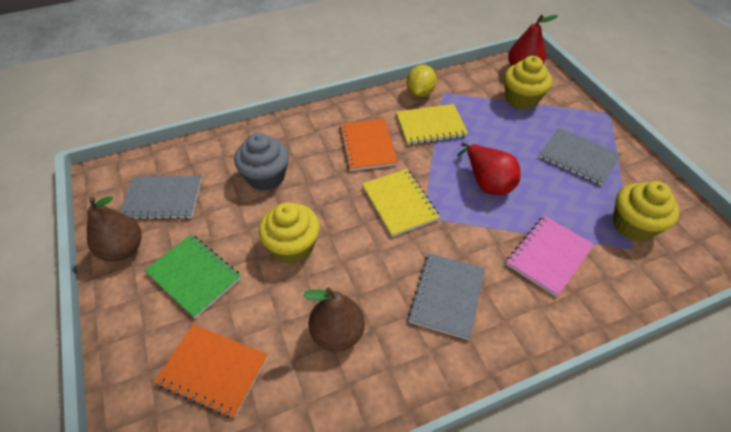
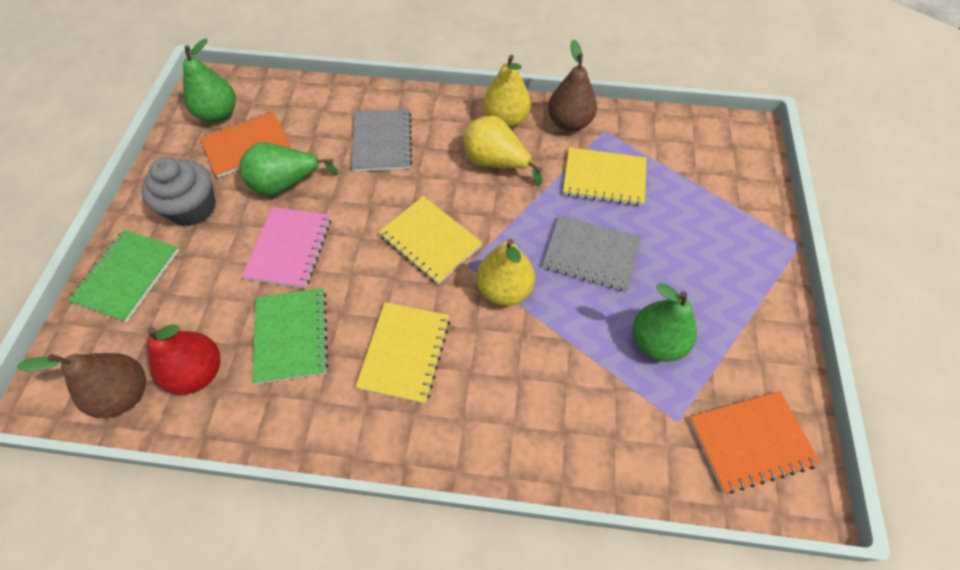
green notebook: 1 -> 2
green pear: 0 -> 3
grey notebook: 3 -> 2
red pear: 2 -> 1
yellow cupcake: 3 -> 0
yellow lemon: 1 -> 0
yellow notebook: 2 -> 3
yellow pear: 0 -> 3

